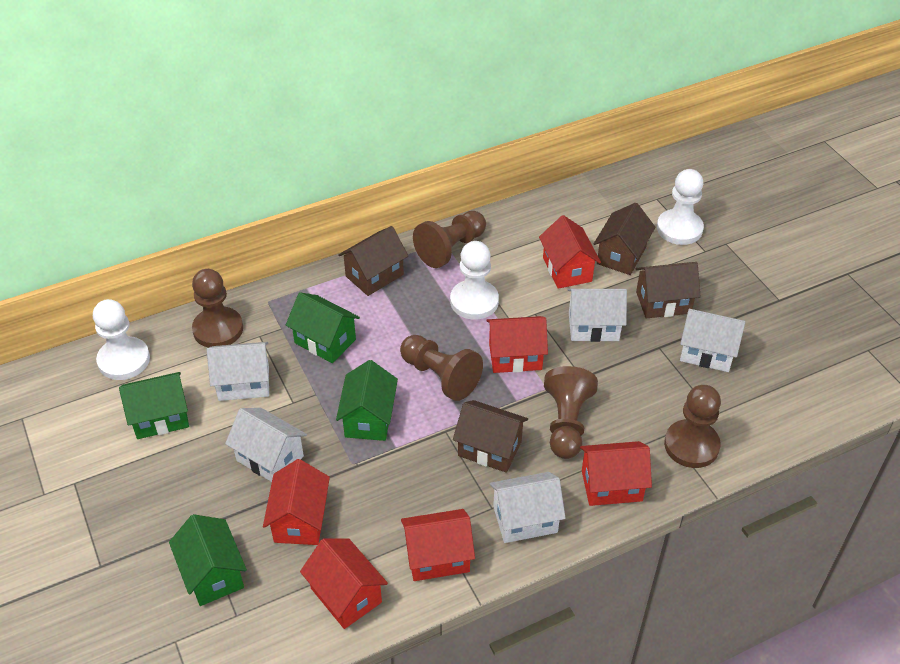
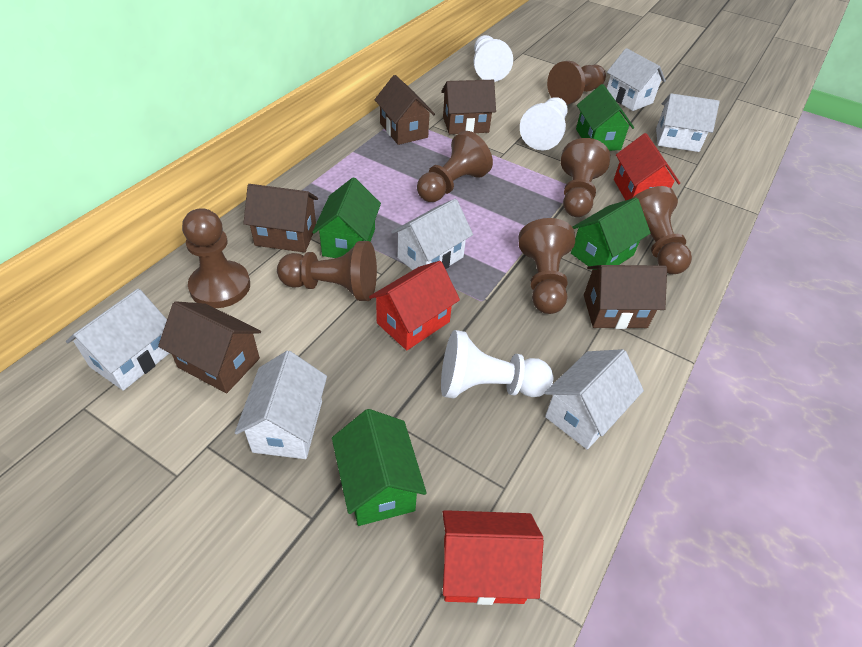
brown house: 4 -> 5
brown pawn: 5 -> 7
red house: 6 -> 3
white house: 5 -> 6

